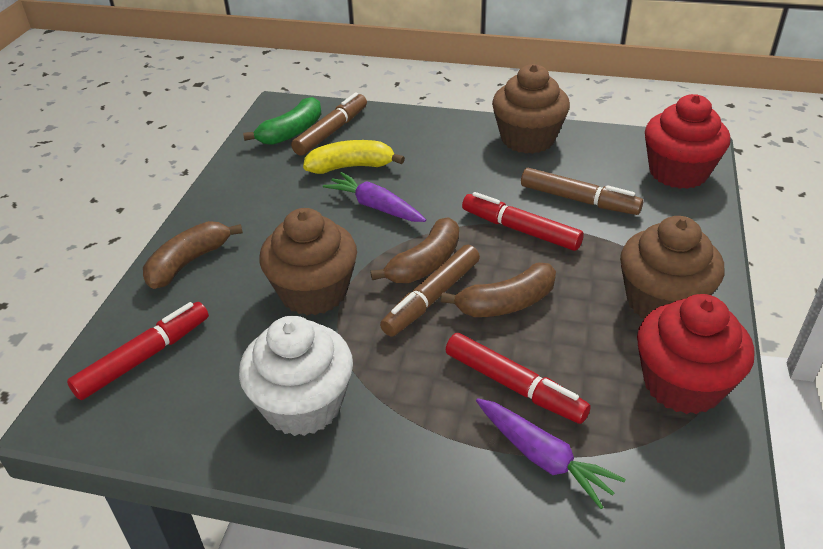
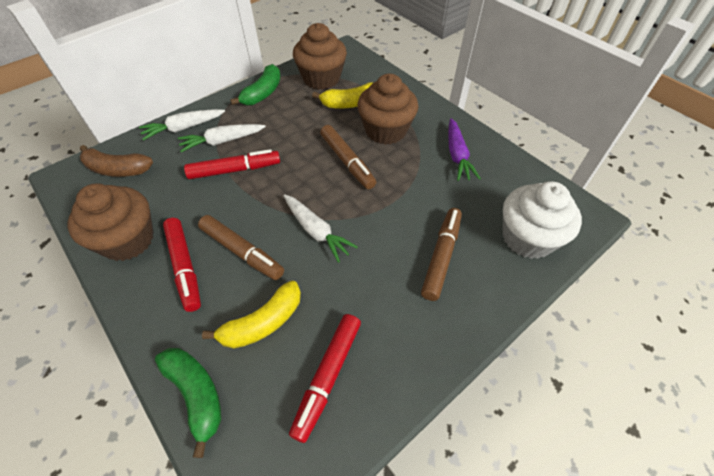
brown banana: 3 -> 1
green banana: 1 -> 2
purple carrot: 2 -> 1
red cupcake: 2 -> 0
white carrot: 0 -> 3
yellow banana: 1 -> 2

